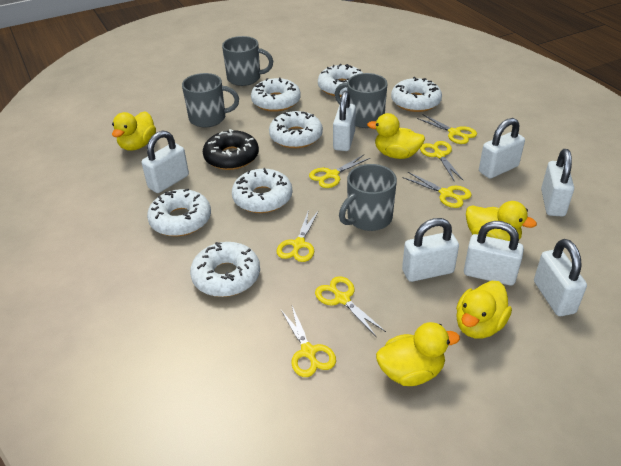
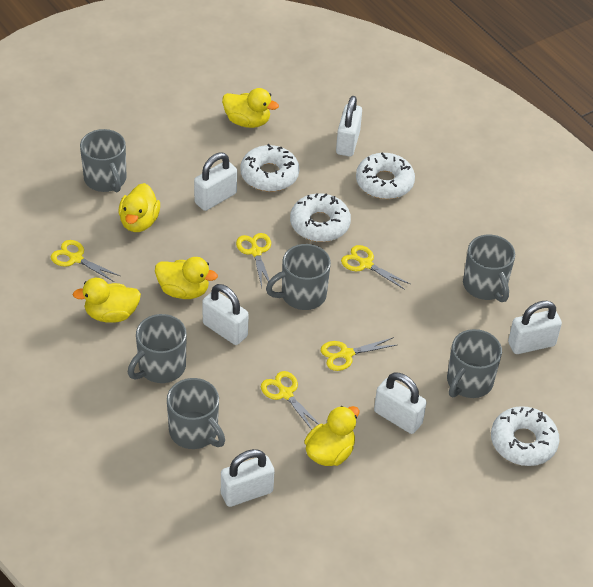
black donut: 1 -> 0
grey mug: 4 -> 6
white donut: 7 -> 4
white padlock: 7 -> 6
yellow scissors: 7 -> 5

